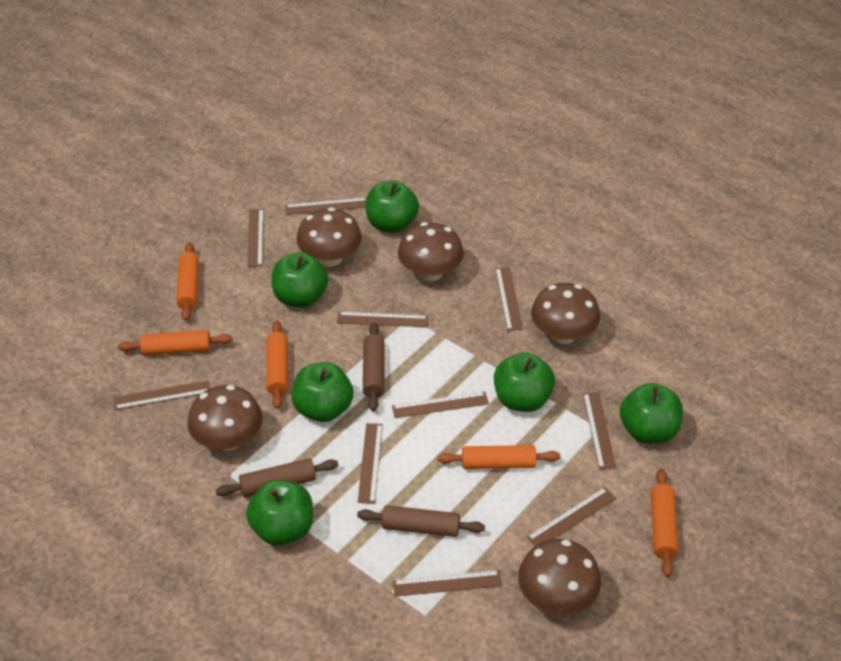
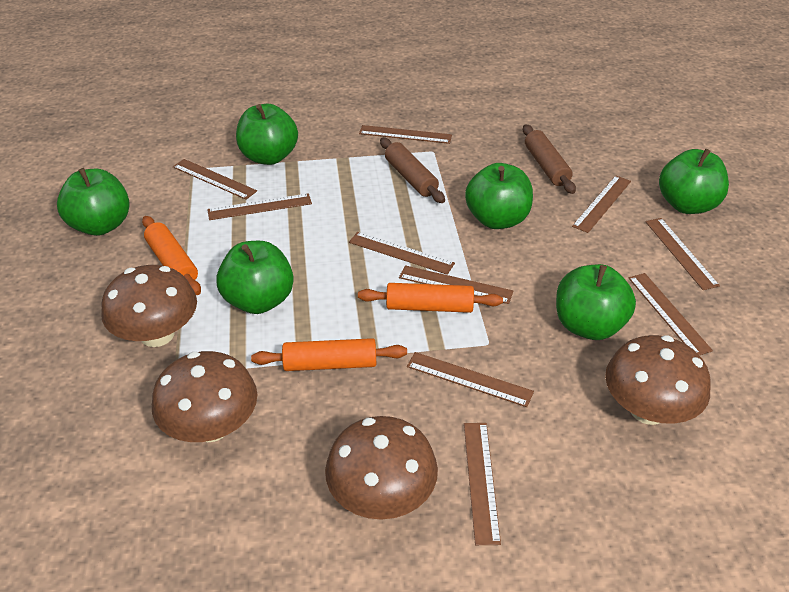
brown mushroom: 5 -> 4
brown rolling pin: 3 -> 2
orange rolling pin: 5 -> 3

